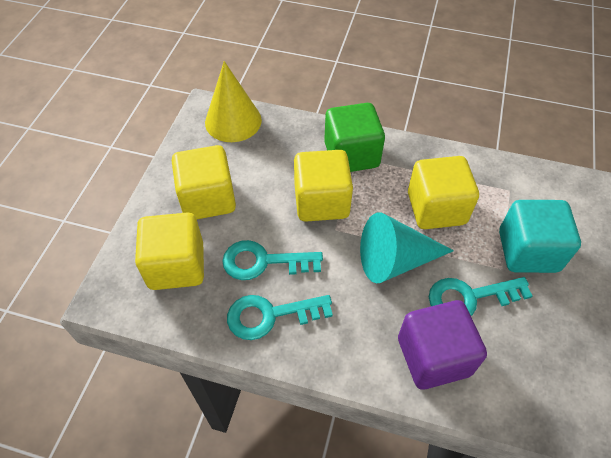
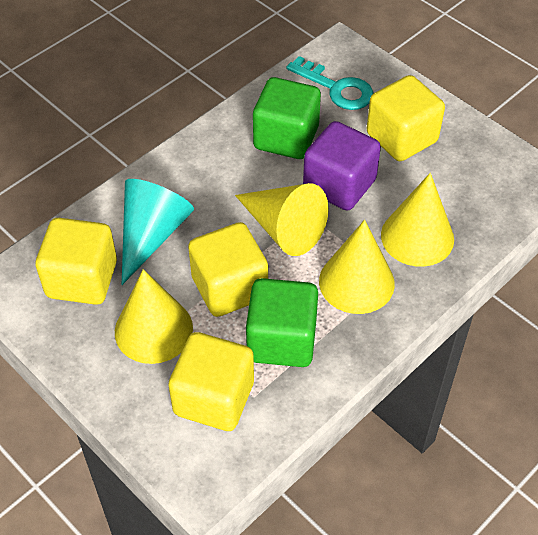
green cube: 1 -> 2
turquoise cube: 1 -> 0
turquoise key: 3 -> 1
yellow cone: 1 -> 4

